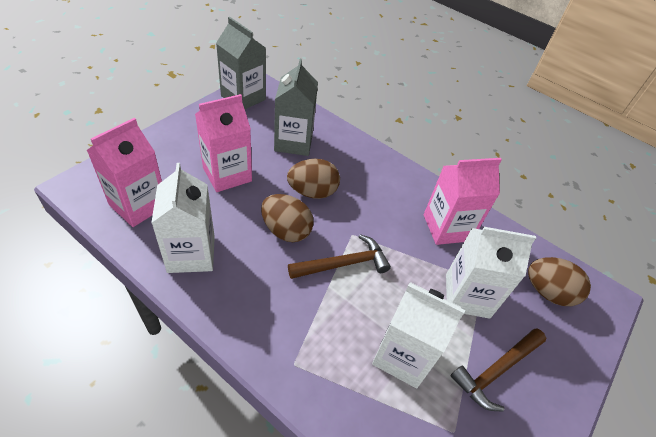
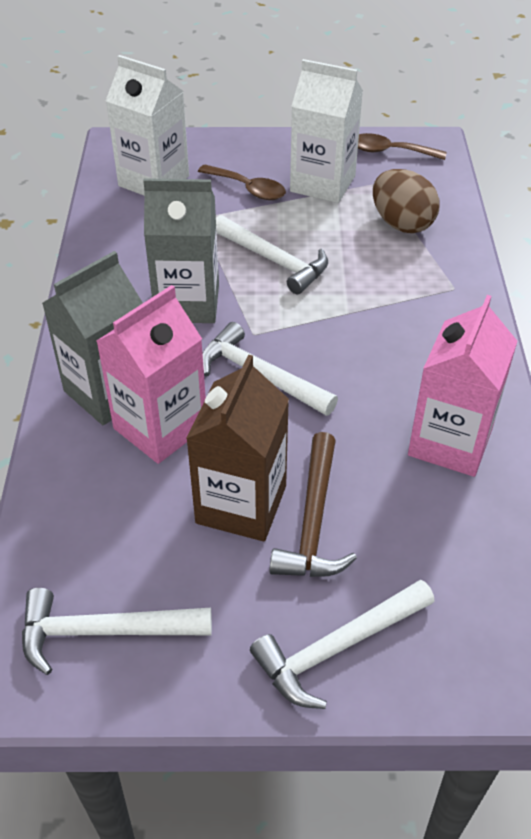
brown carton: 0 -> 1
brown egg: 3 -> 1
brown hammer: 2 -> 1
brown spoon: 0 -> 2
pink carton: 3 -> 2
white carton: 3 -> 2
white hammer: 0 -> 4

